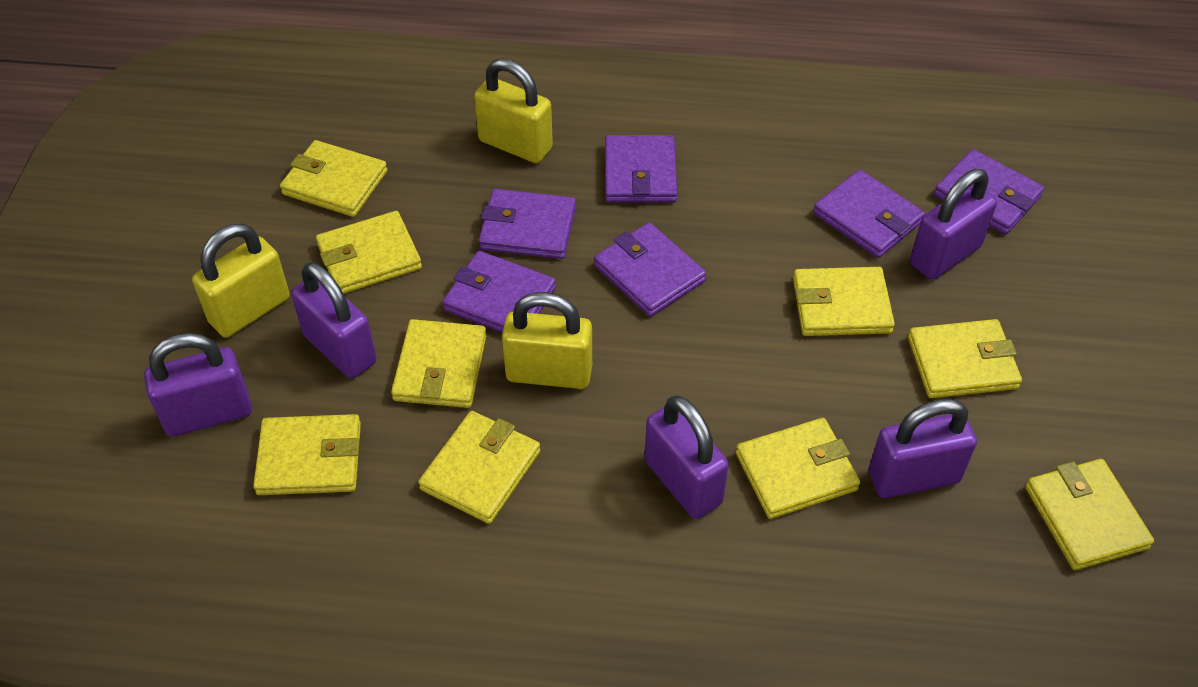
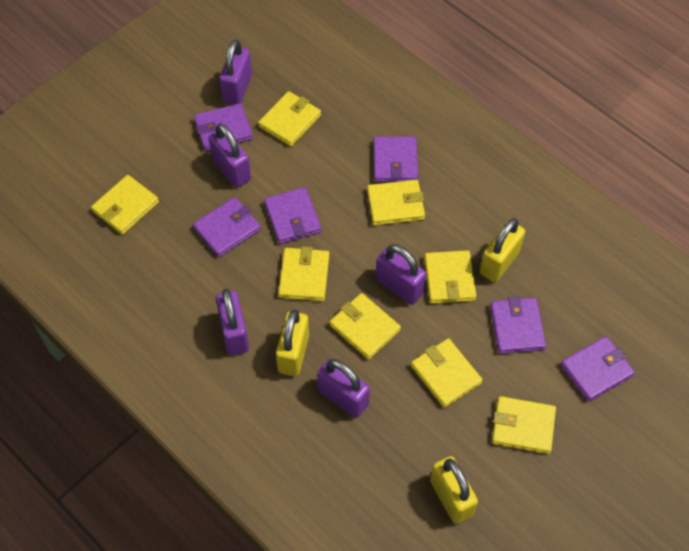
yellow wallet: 9 -> 8

